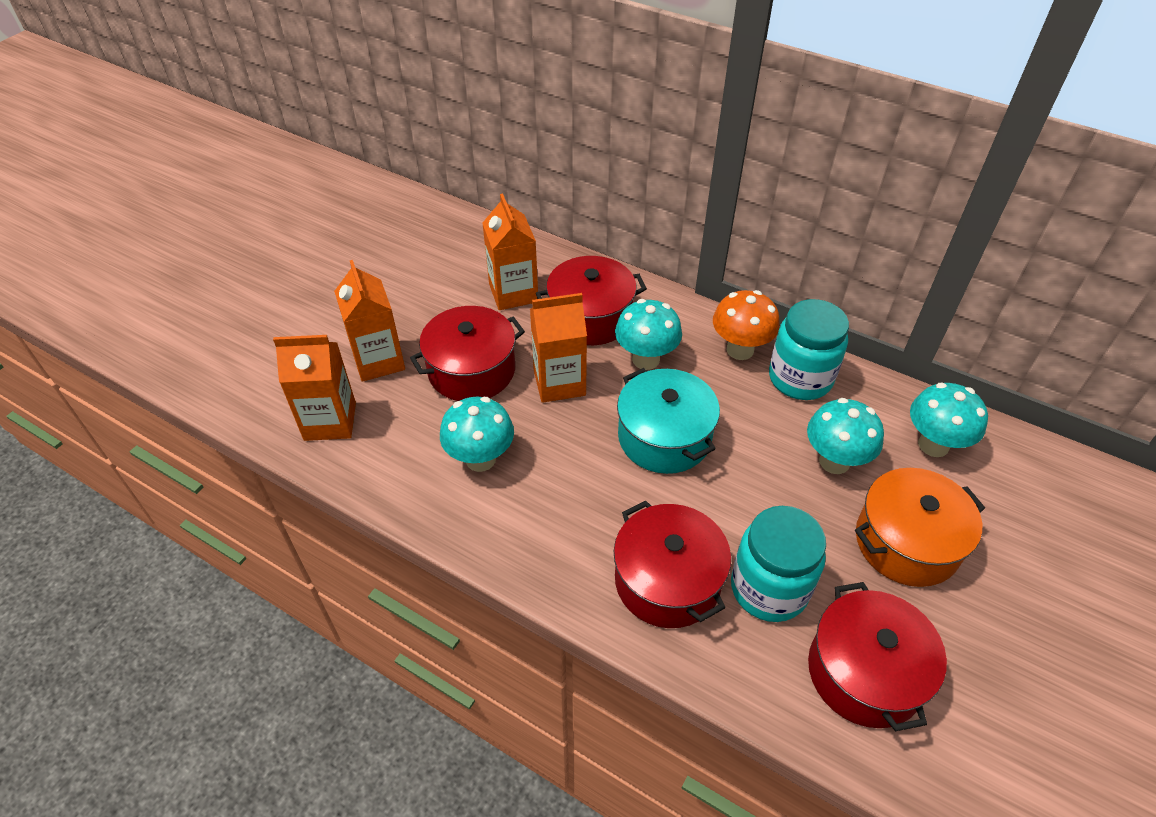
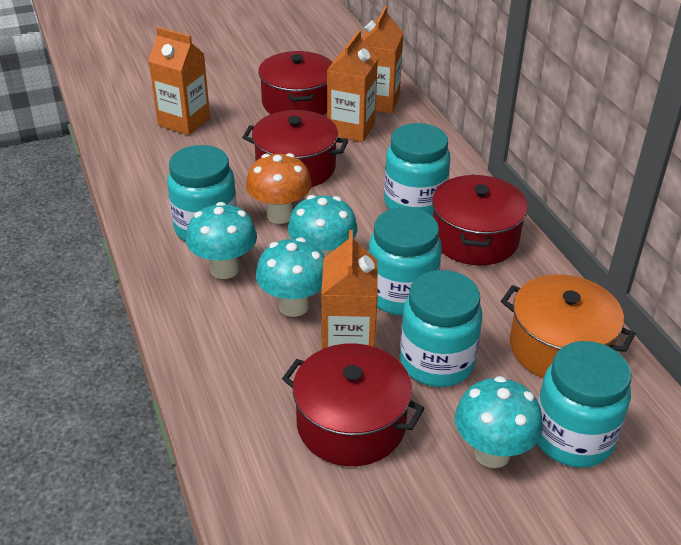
turquoise jar: 2 -> 5
turquoise pot: 1 -> 0

